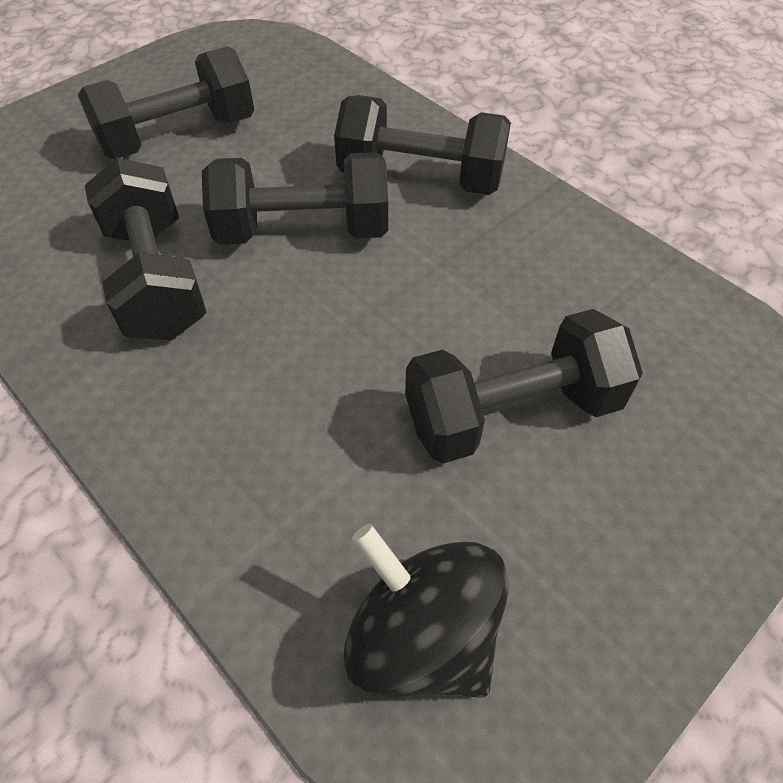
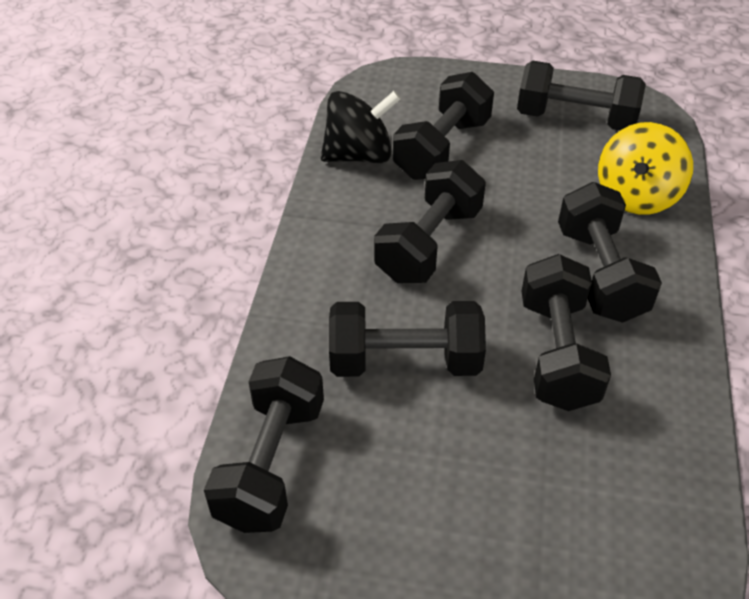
black dumbbell: 5 -> 7
yellow spinning top: 0 -> 1

